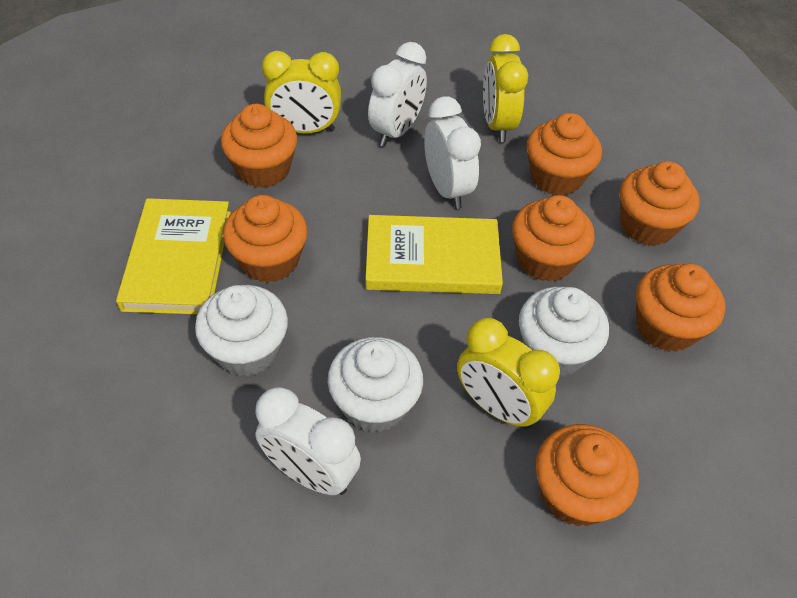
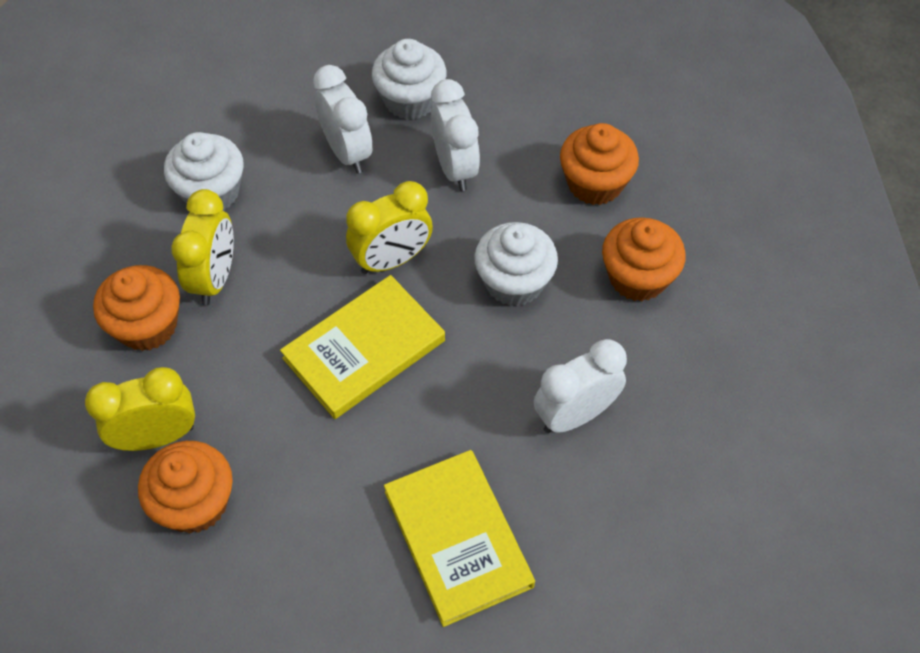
orange cupcake: 7 -> 4

